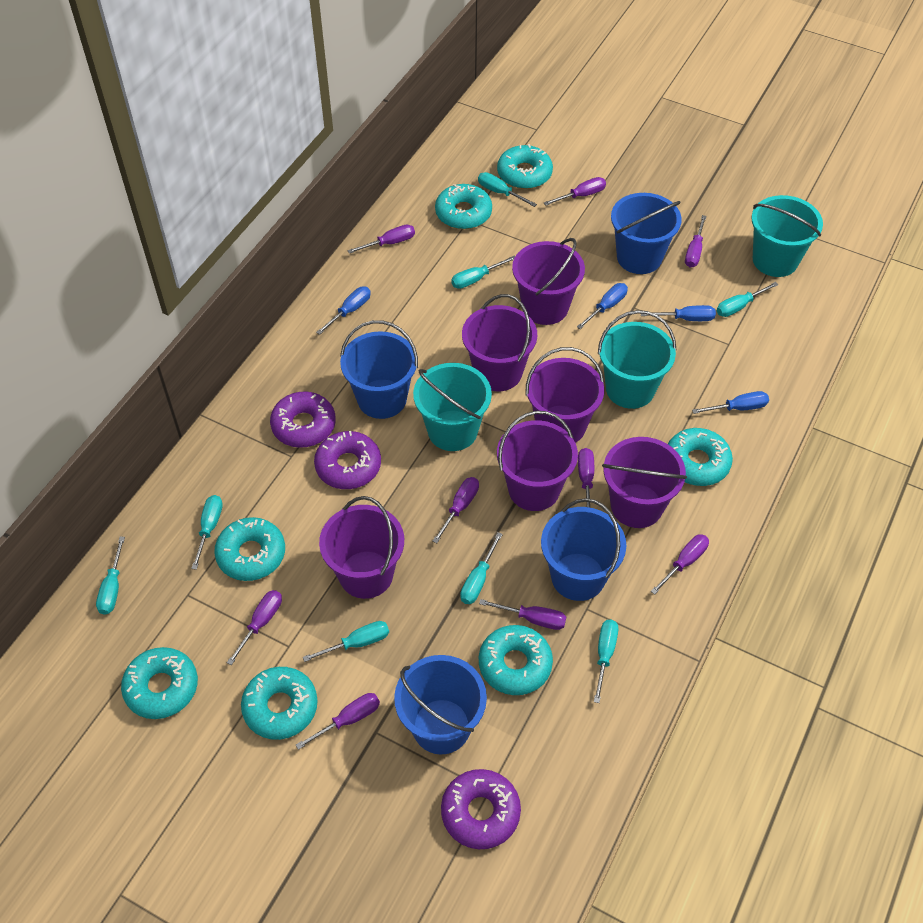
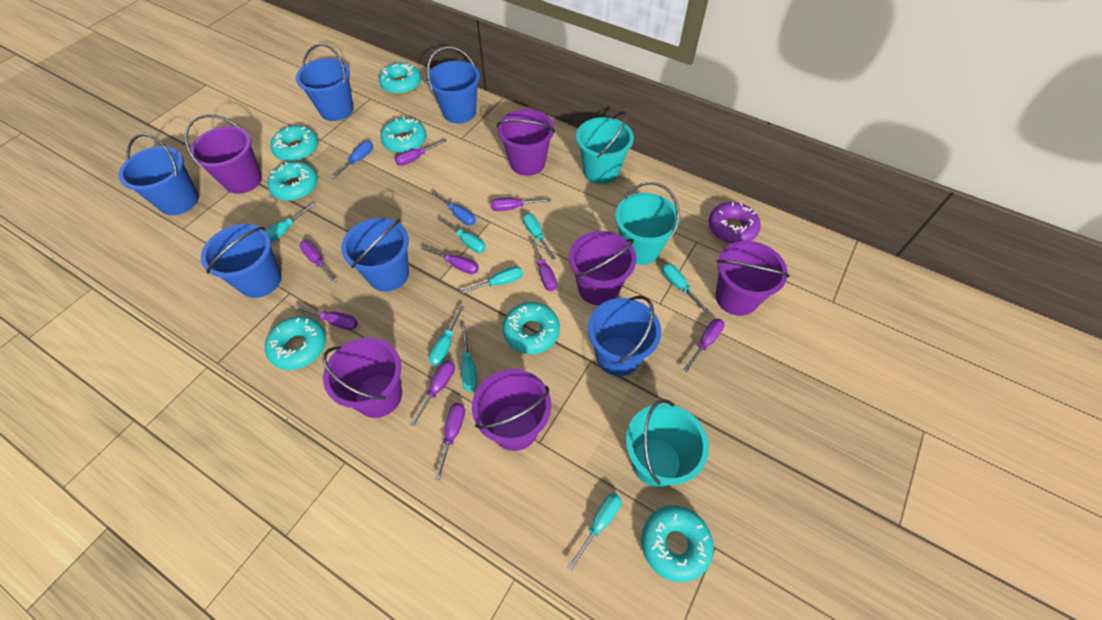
blue bucket: 4 -> 6
blue screwdriver: 4 -> 2
purple donut: 3 -> 1

